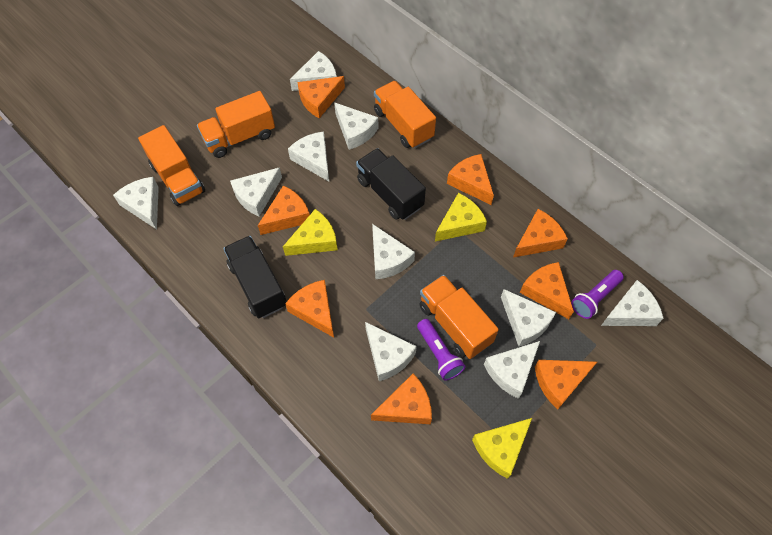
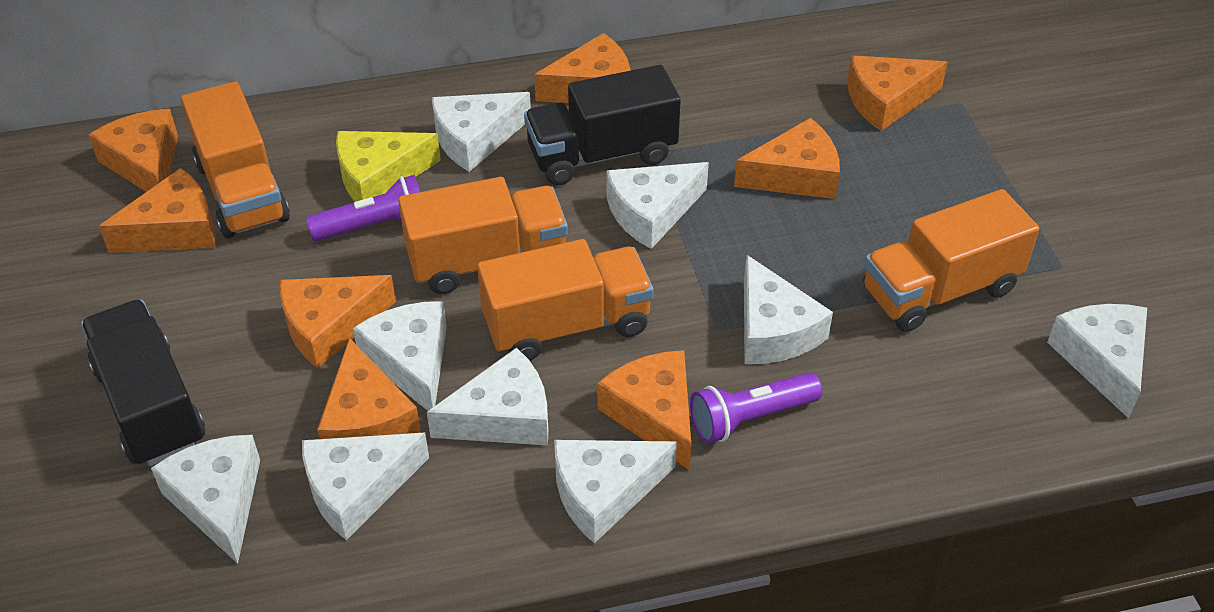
white cheese: 10 -> 9
yellow cheese: 3 -> 1

